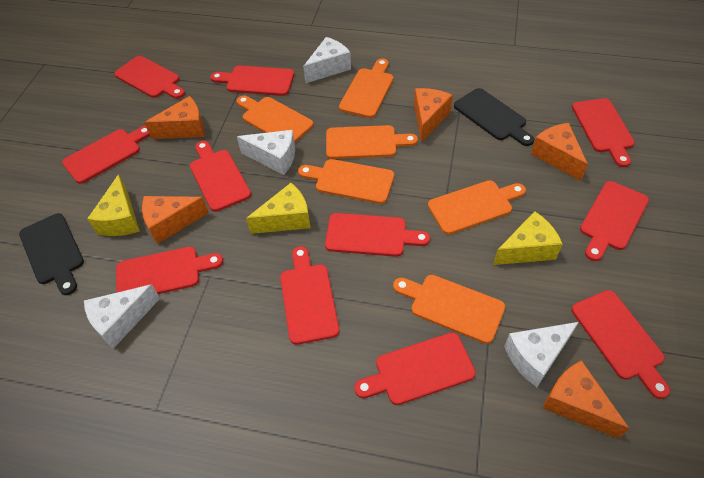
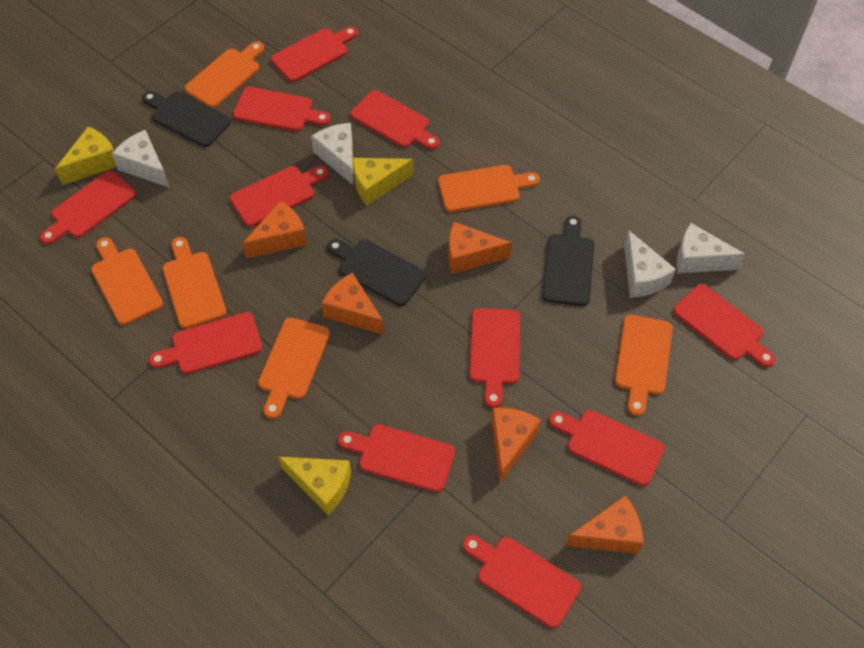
black cutting board: 2 -> 3

